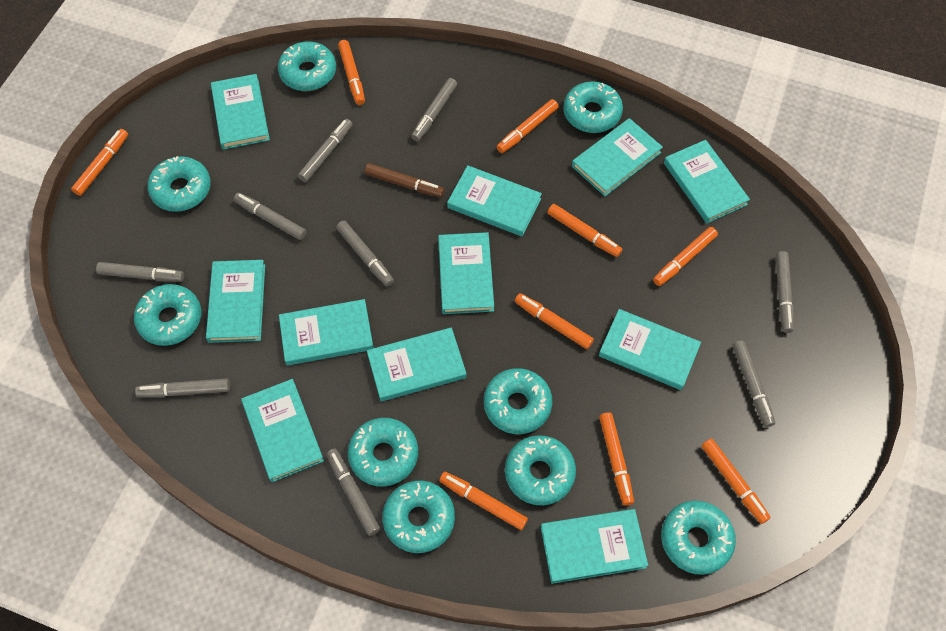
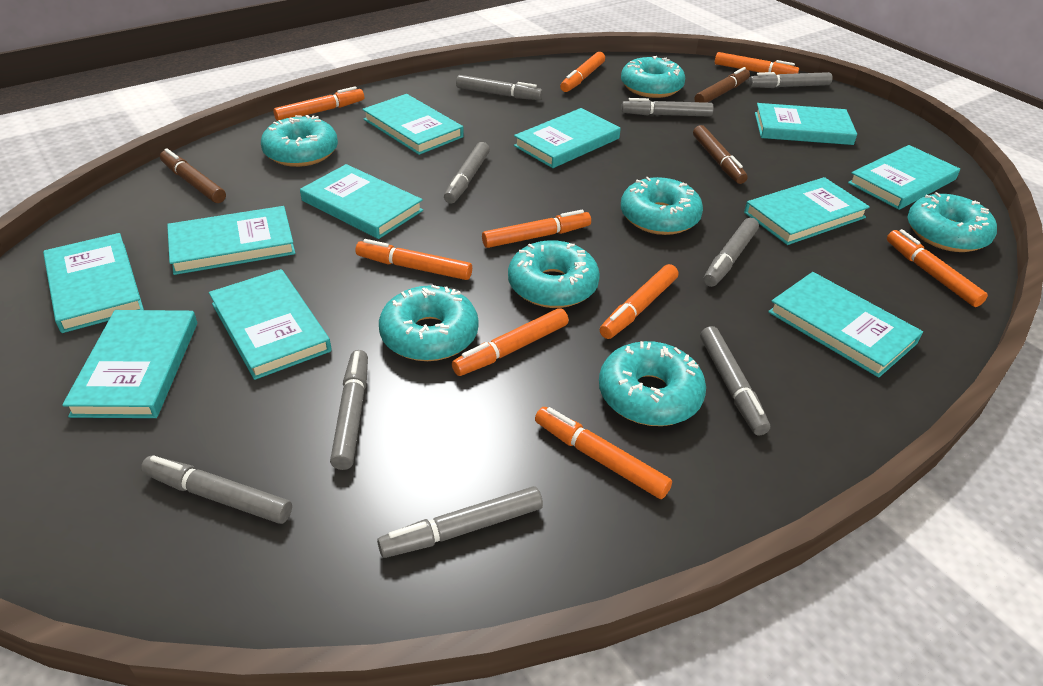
brown marker: 1 -> 3
turquoise donut: 9 -> 7

